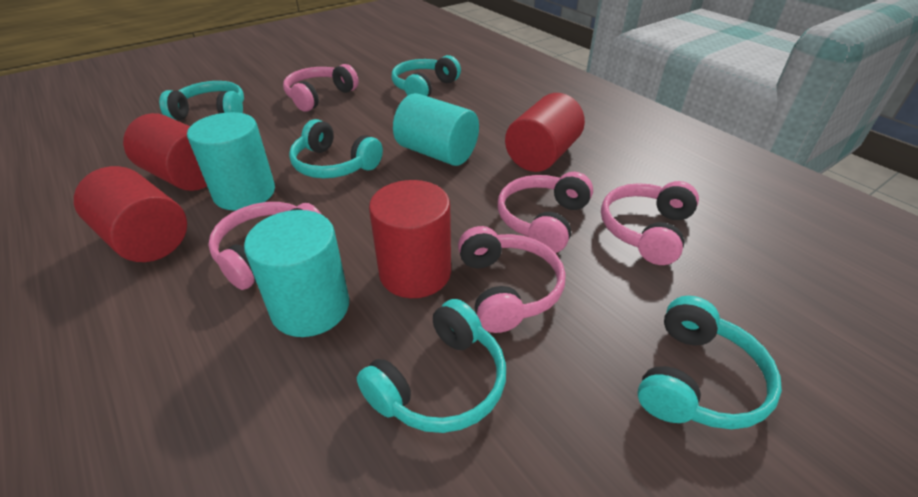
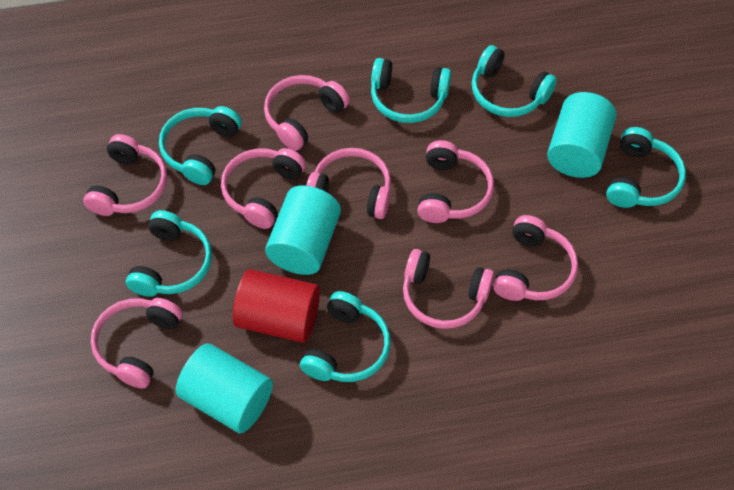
pink headphones: 5 -> 8
red cylinder: 4 -> 1
turquoise headphones: 5 -> 6

